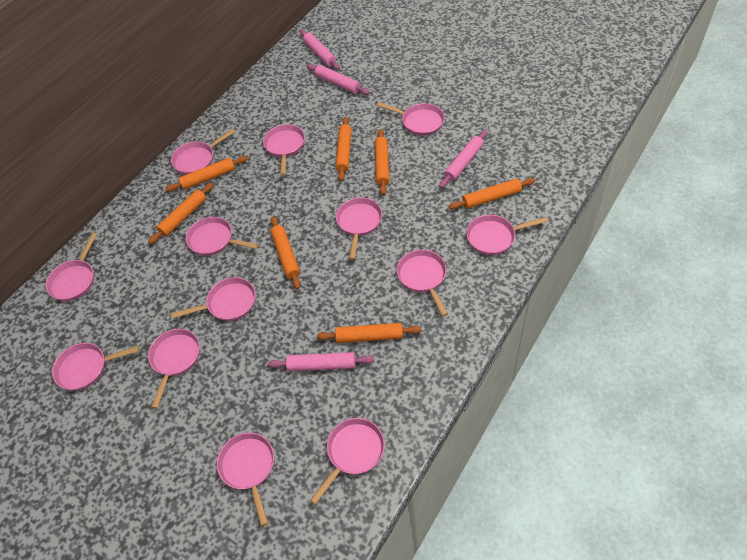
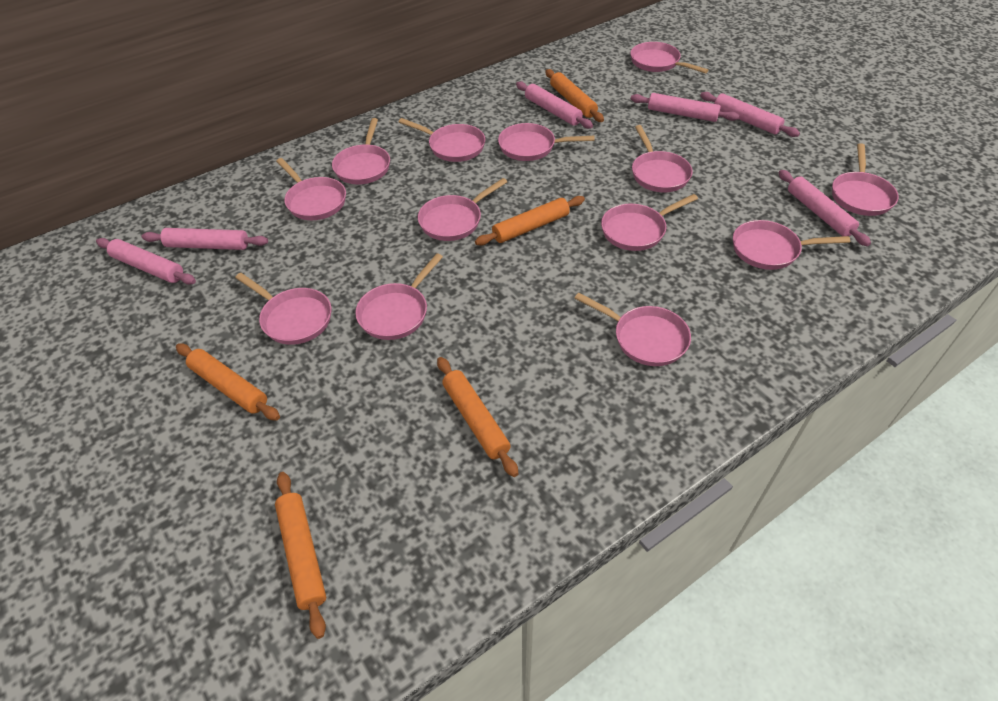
orange rolling pin: 7 -> 5
pink rolling pin: 4 -> 6

